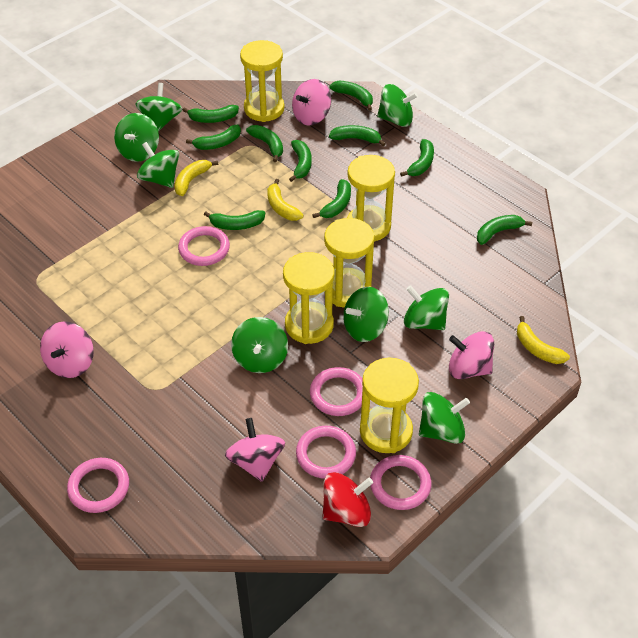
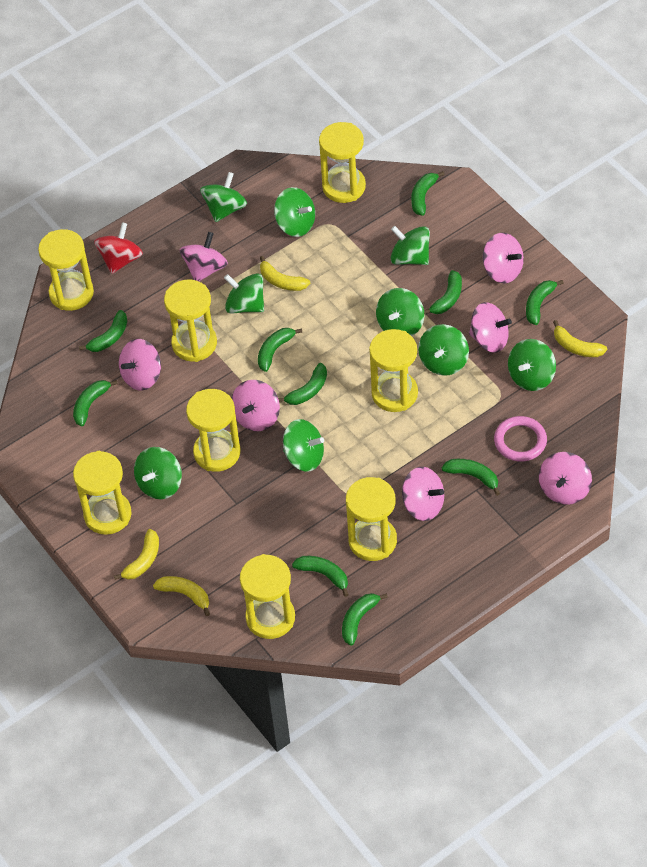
green spinning top: 8 -> 9
pink ring: 5 -> 1
pink spinning top: 4 -> 7
yellow banana: 3 -> 4
yellow hourglass: 5 -> 8

